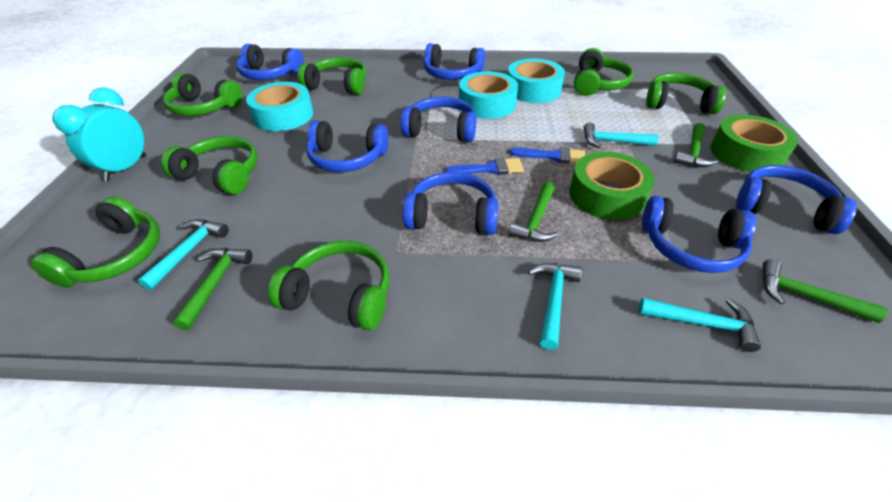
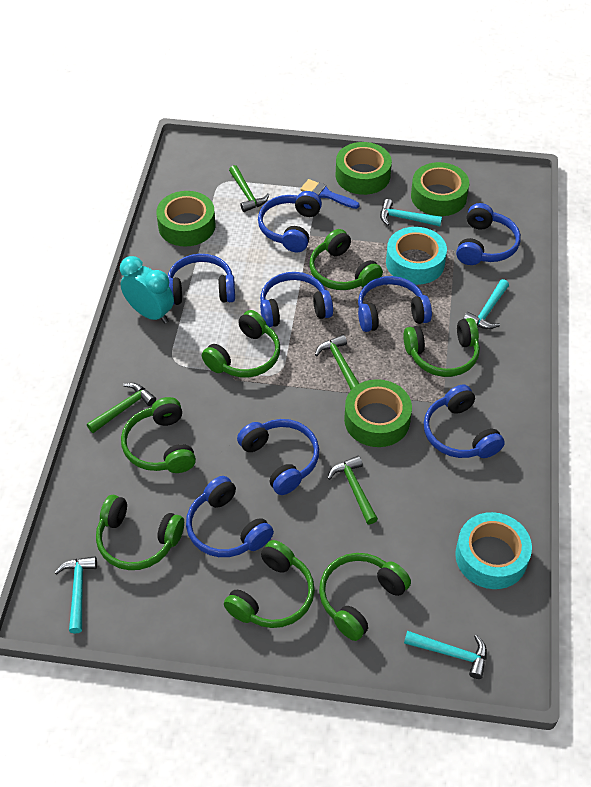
blue brush: 2 -> 1
blue headphones: 7 -> 8
green tape: 2 -> 4
turquoise tape: 3 -> 2

